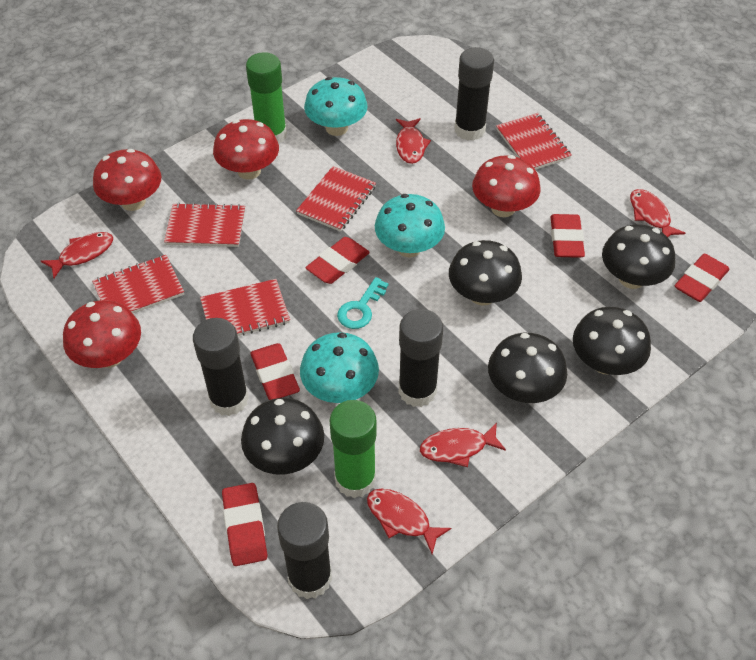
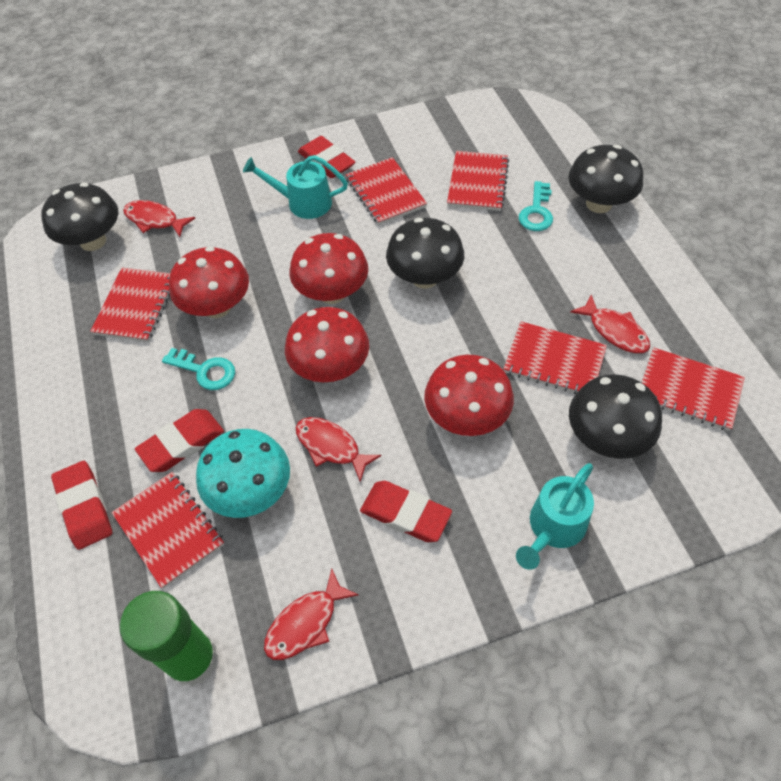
black glue stick: 4 -> 0
black mushroom: 5 -> 4
green glue stick: 2 -> 1
red eraser: 5 -> 4
red fish: 5 -> 4
red notebook: 5 -> 6
turquoise key: 1 -> 2
turquoise mushroom: 3 -> 1
turquoise watering can: 0 -> 2

